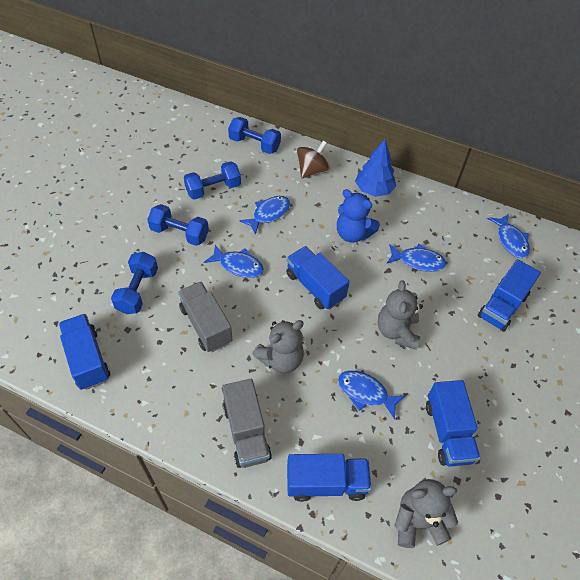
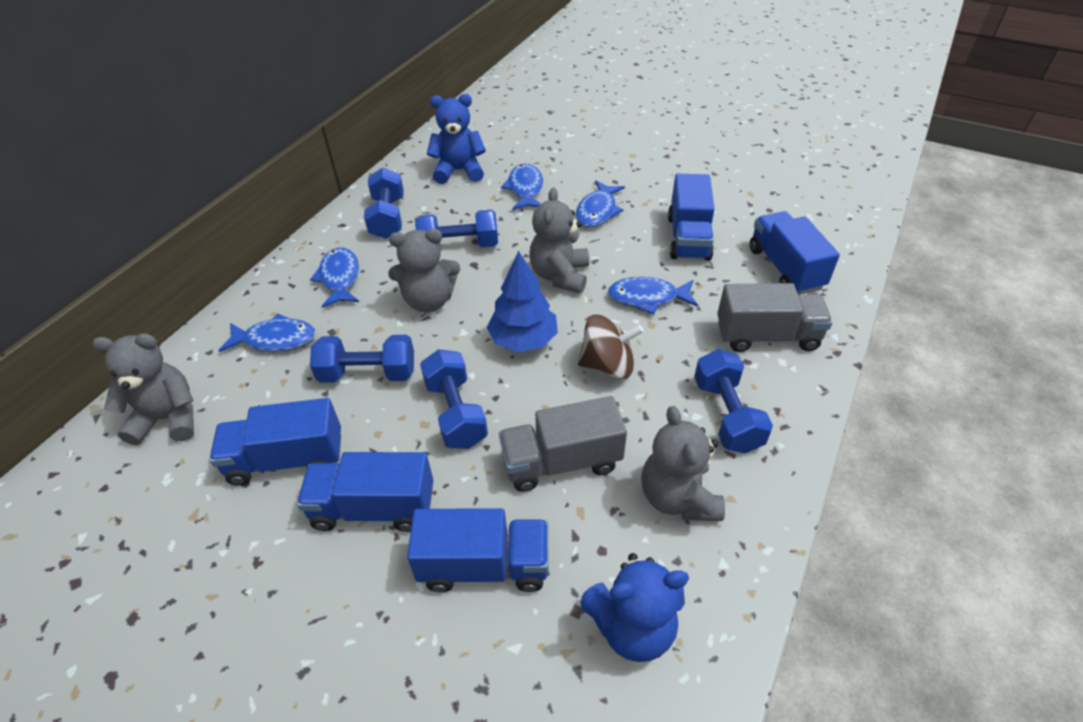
blue dumbbell: 4 -> 5
blue teddy bear: 1 -> 2
grey teddy bear: 3 -> 4

